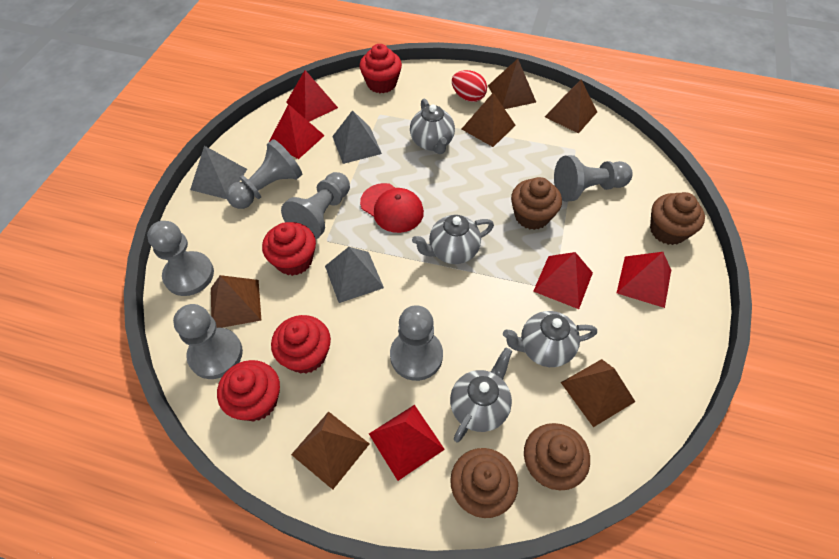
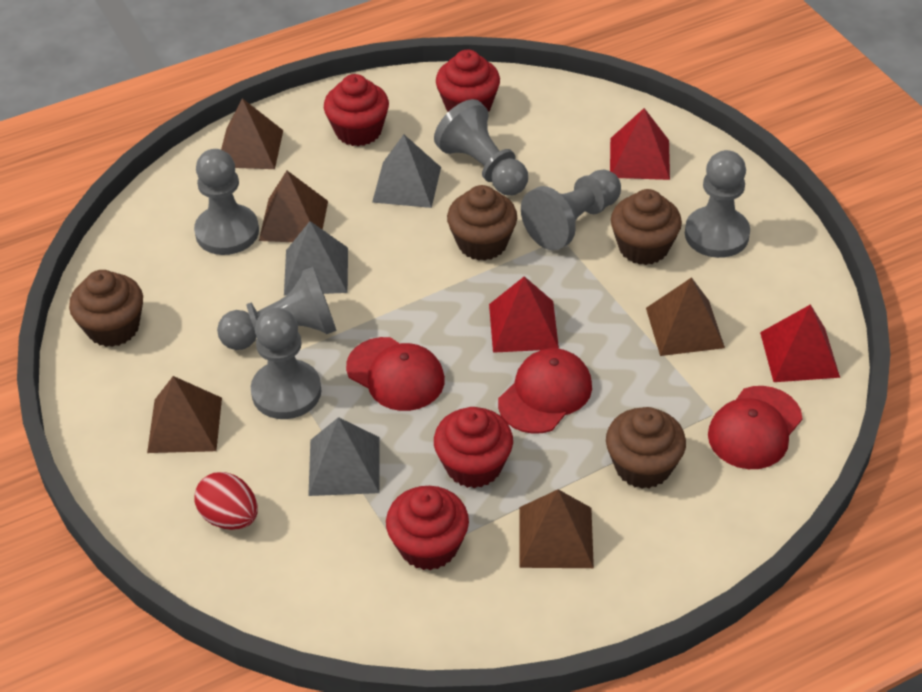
brown pyramid: 6 -> 5
grey teapot: 4 -> 0
red cap: 1 -> 3
red pyramid: 5 -> 3

